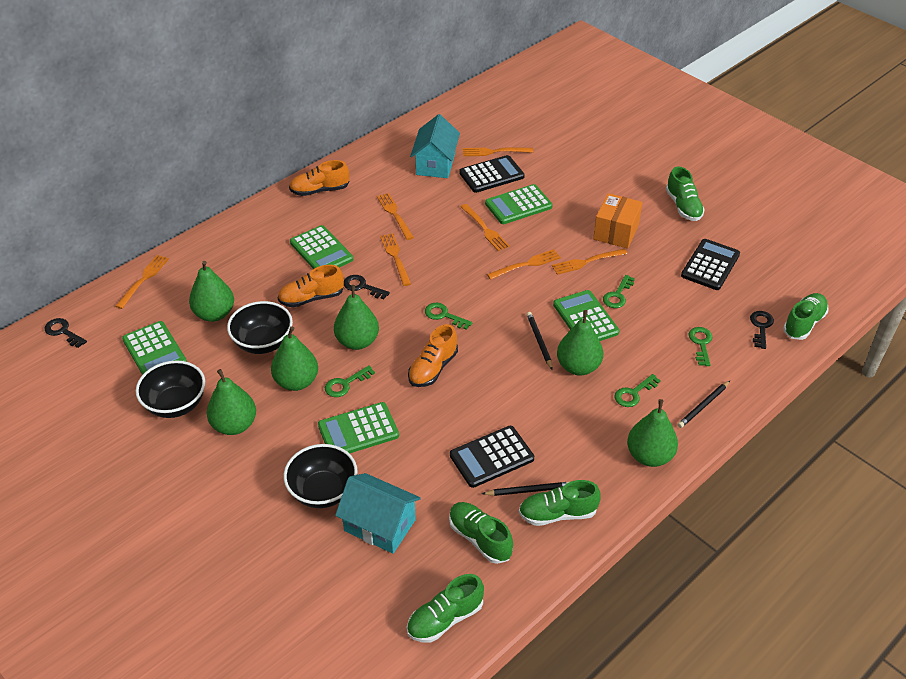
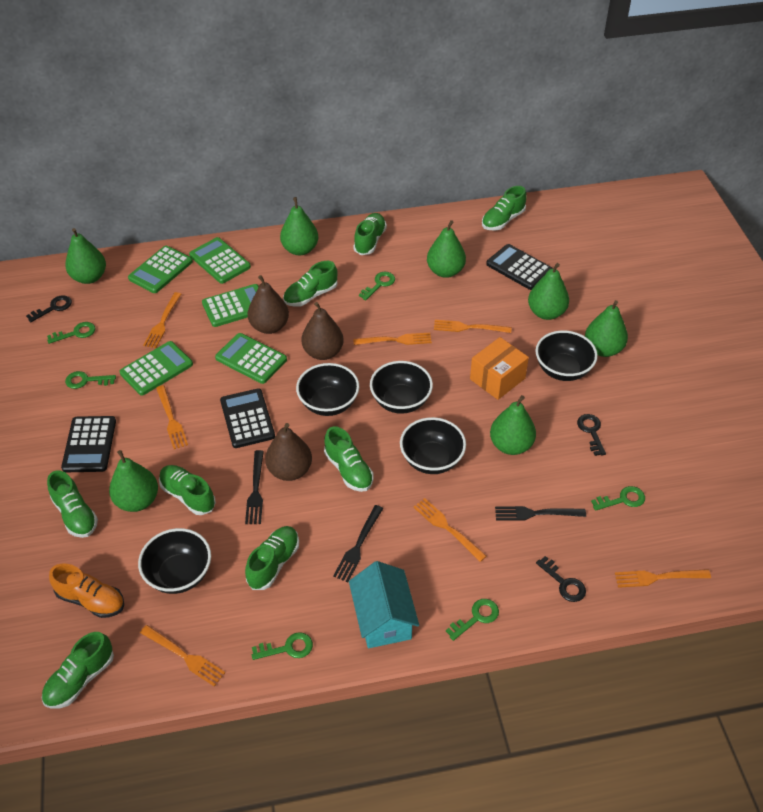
black bowl: 3 -> 5
black fork: 0 -> 3
black pencil: 3 -> 0
brown pear: 0 -> 3
green key: 5 -> 6
green pear: 6 -> 7
green shoe: 5 -> 8
orange shoe: 3 -> 1
turquoise house: 2 -> 1

